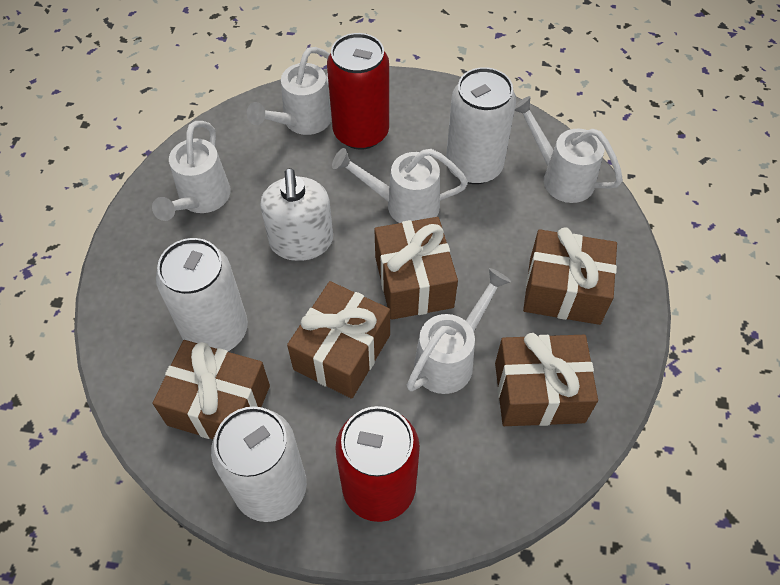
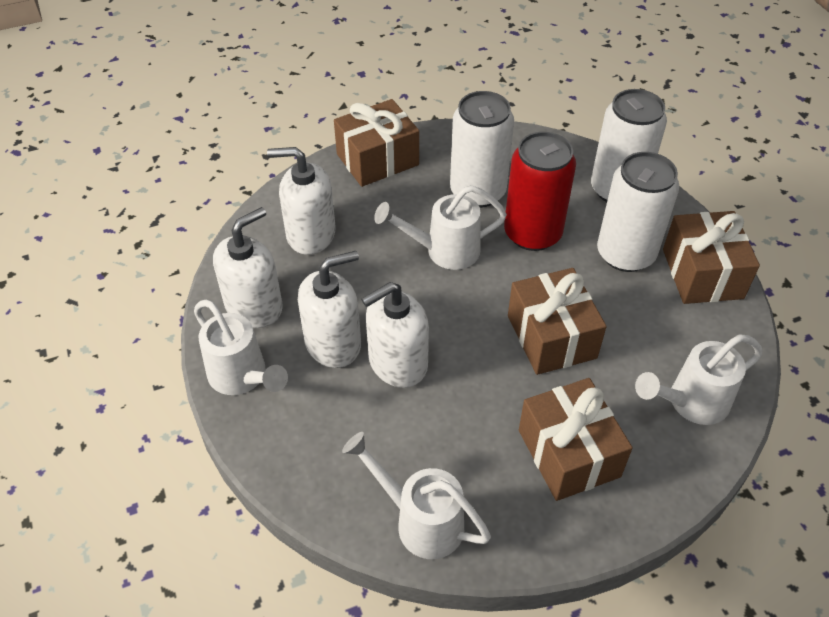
brown gift: 5 -> 4
red can: 2 -> 1
white soap dispenser: 1 -> 4
white watering can: 5 -> 4

